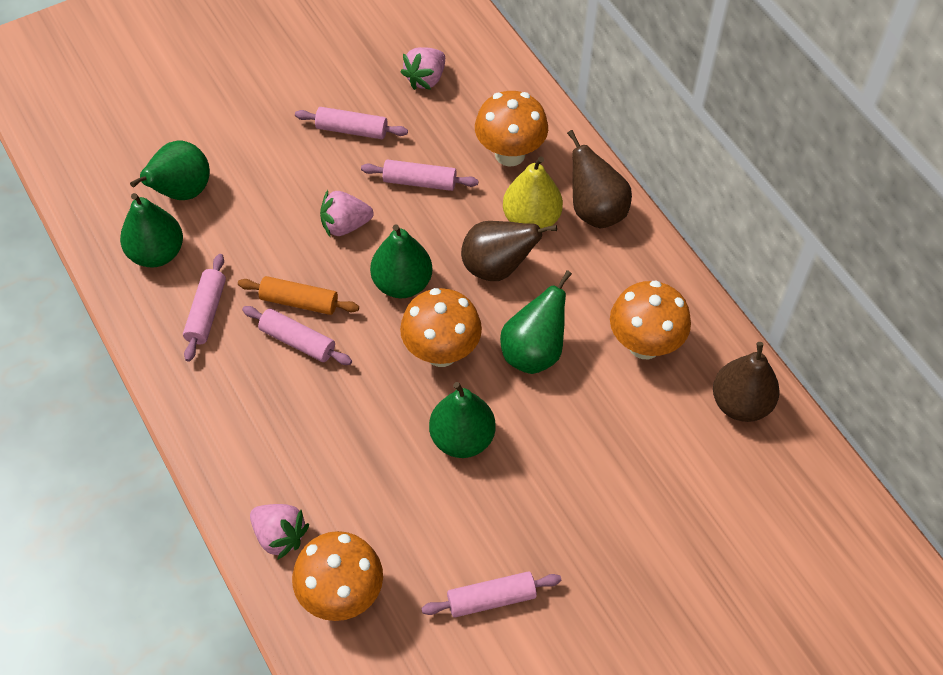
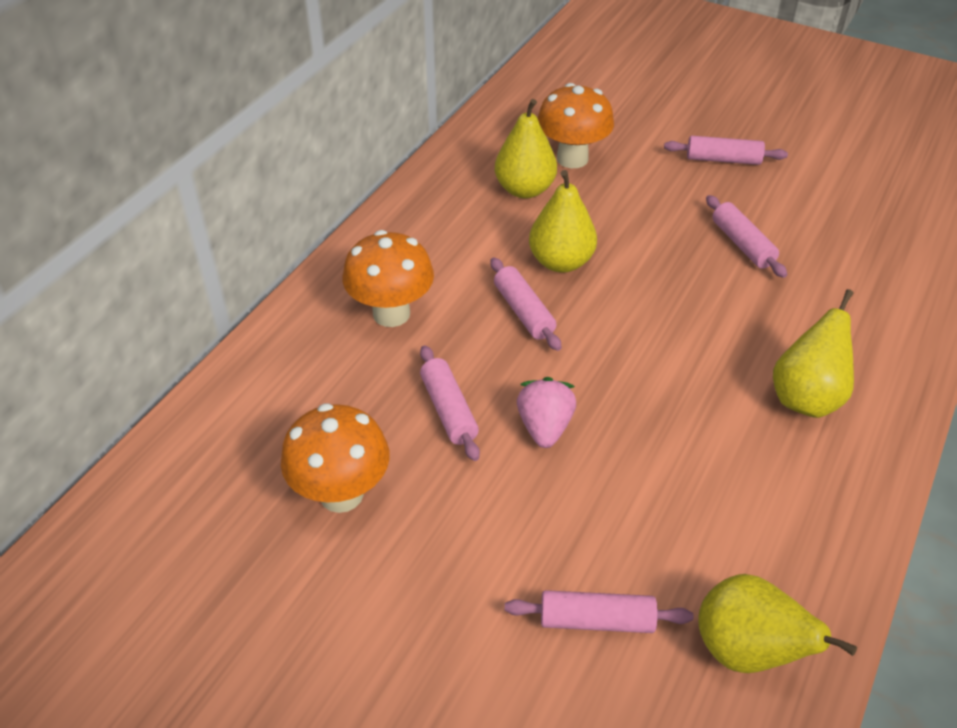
brown pear: 3 -> 0
green pear: 5 -> 0
orange mushroom: 4 -> 3
orange rolling pin: 1 -> 0
pink strawberry: 3 -> 1
yellow pear: 1 -> 4

